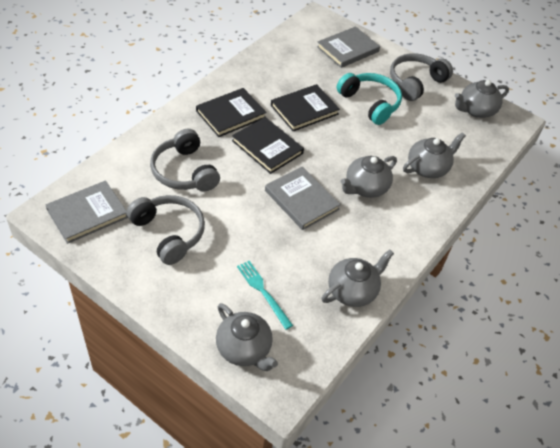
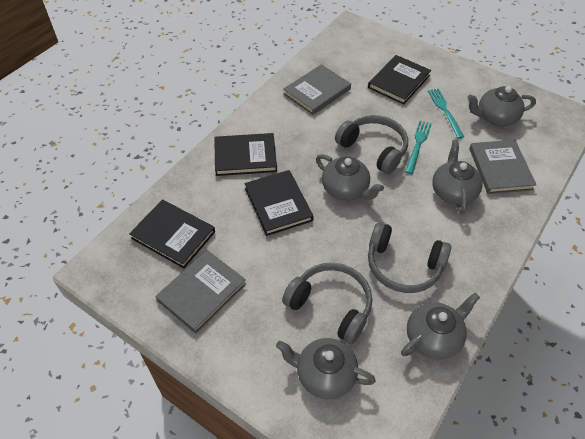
black book: 3 -> 4
turquoise fork: 1 -> 2
turquoise headphones: 1 -> 0

